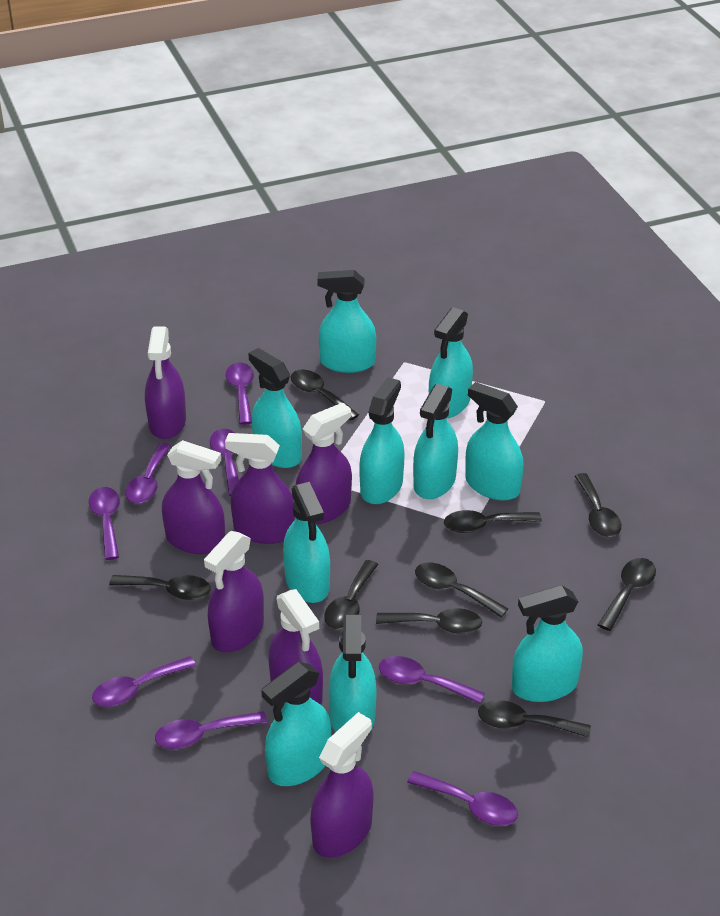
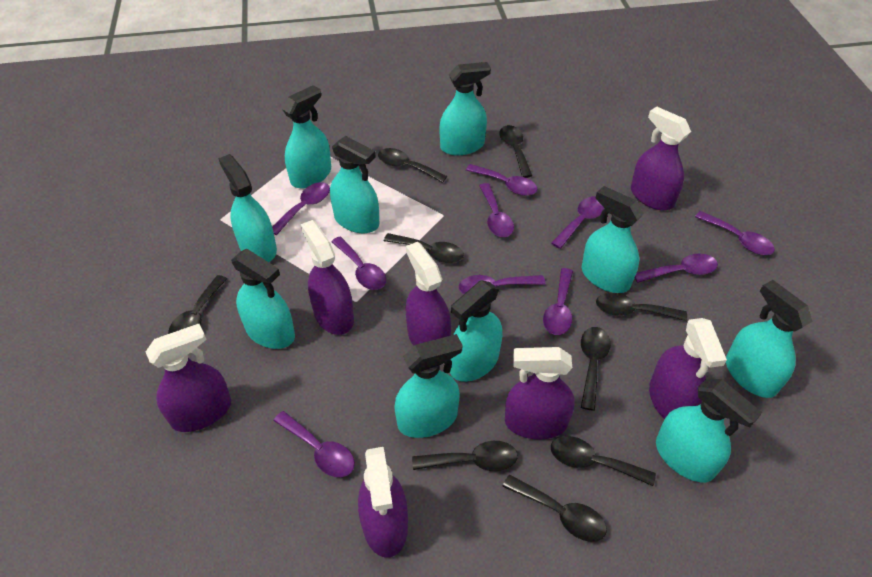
purple spoon: 8 -> 10

